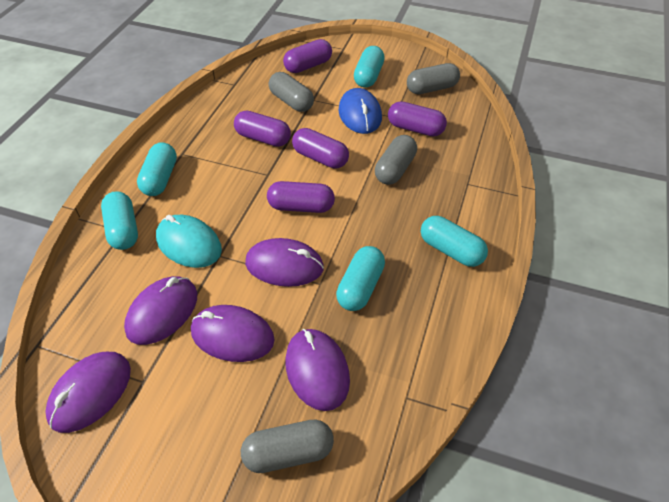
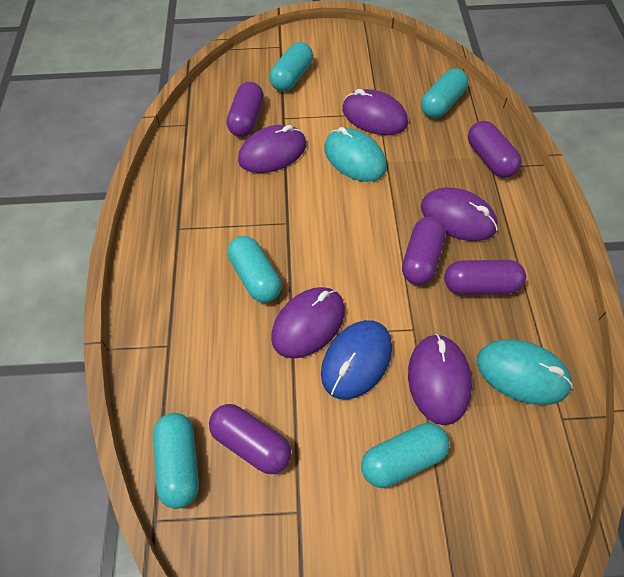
grey capsule: 4 -> 0
turquoise mouse: 1 -> 2

